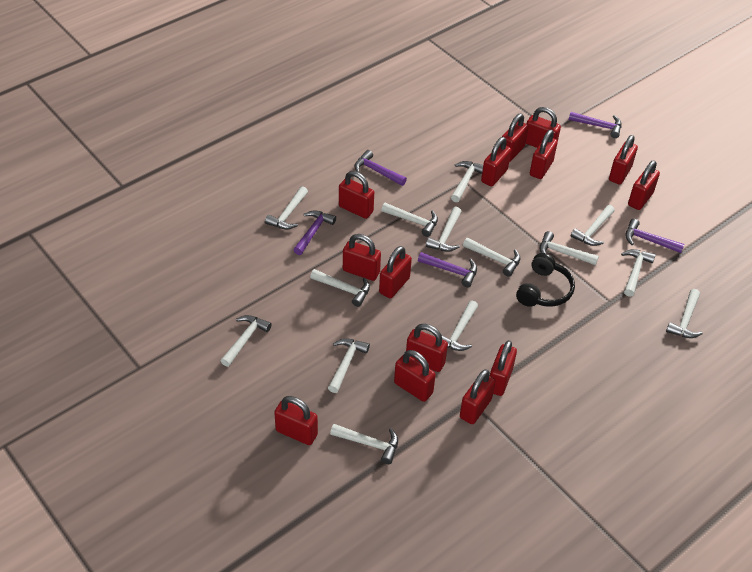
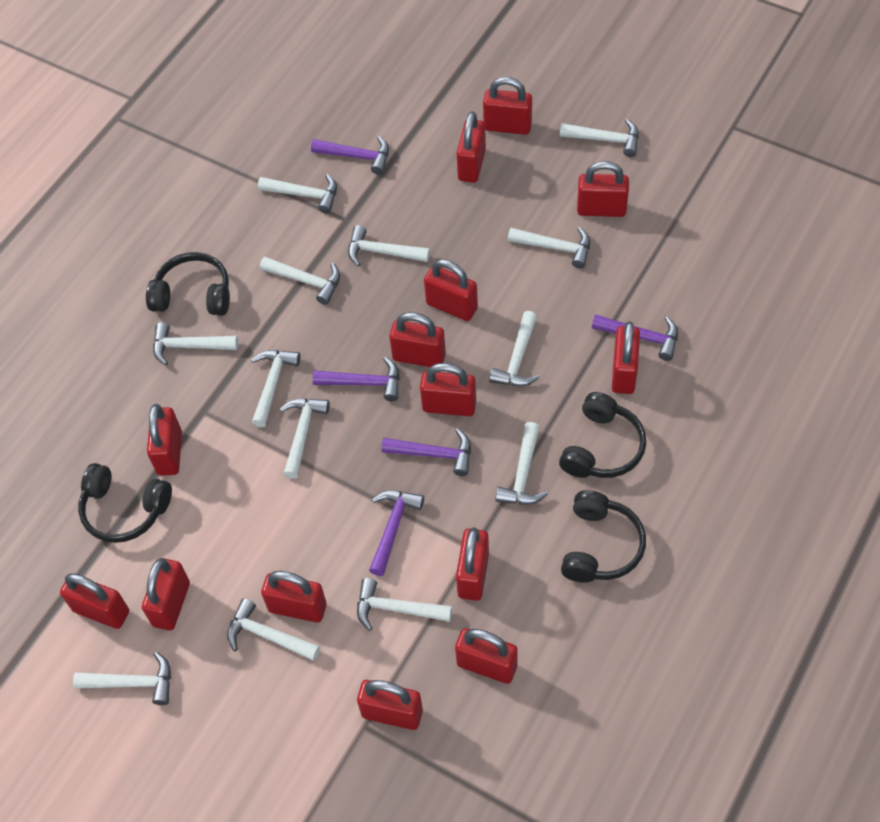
black headphones: 1 -> 4
white hammer: 14 -> 13

